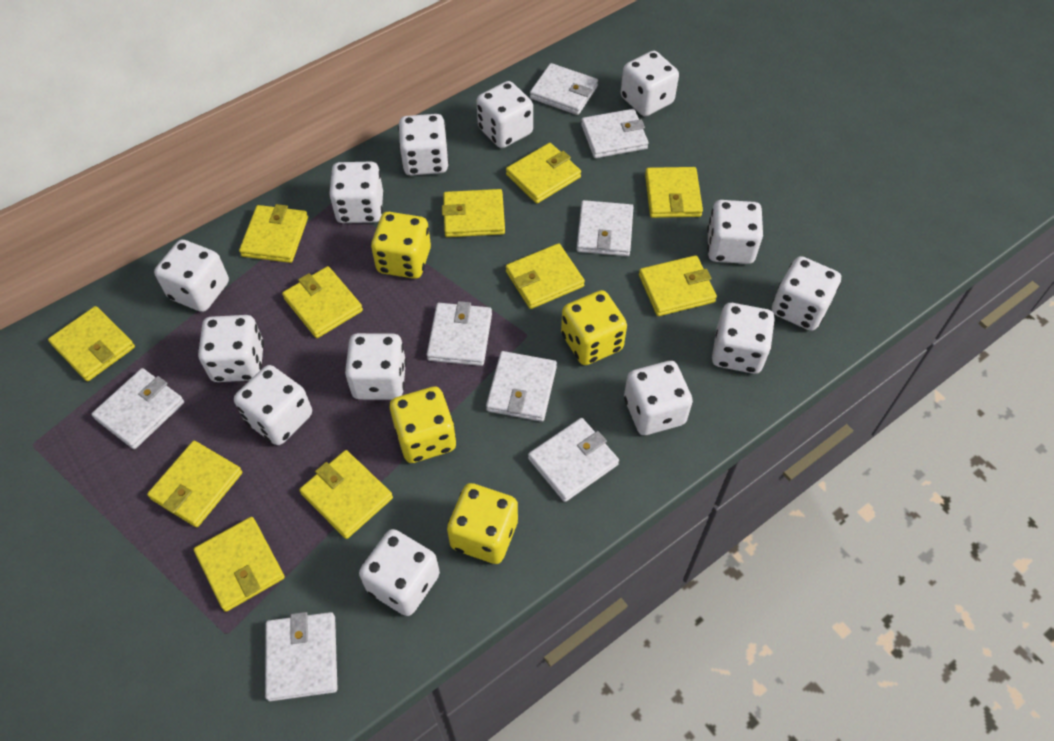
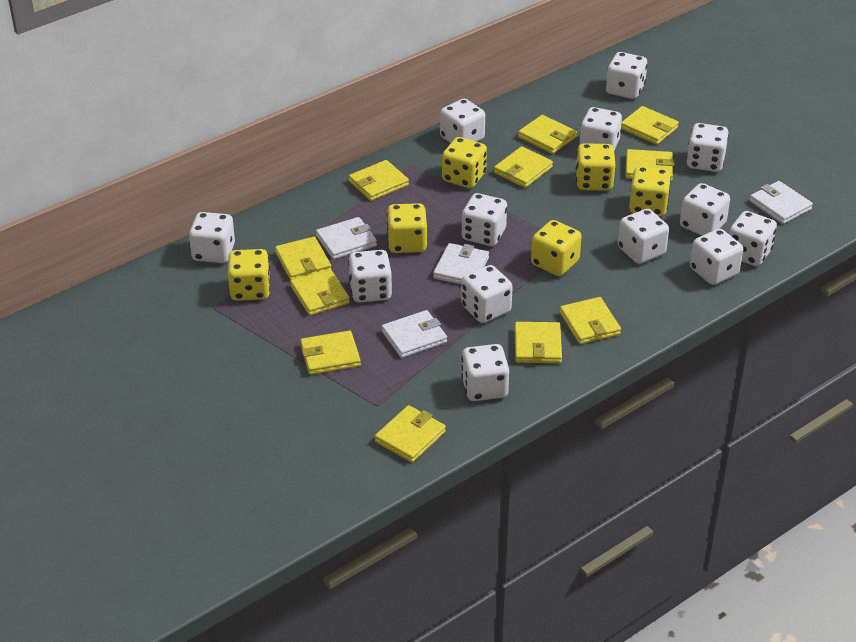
white wallet: 8 -> 4
yellow dice: 4 -> 6

